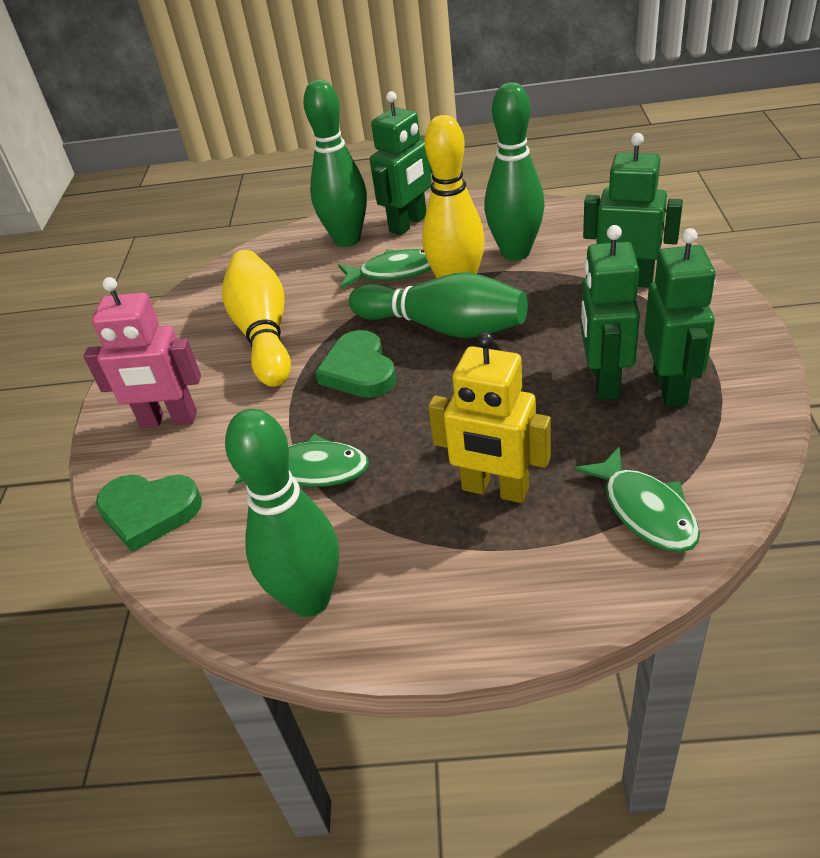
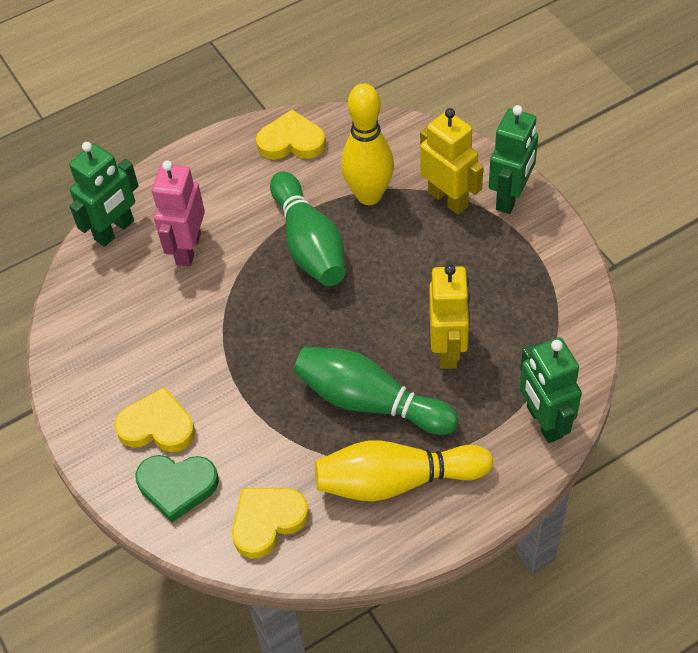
green bowling pin: 4 -> 2
green fish: 3 -> 0
green heart: 2 -> 1
green robot: 4 -> 3
yellow heart: 0 -> 3
yellow robot: 1 -> 2

